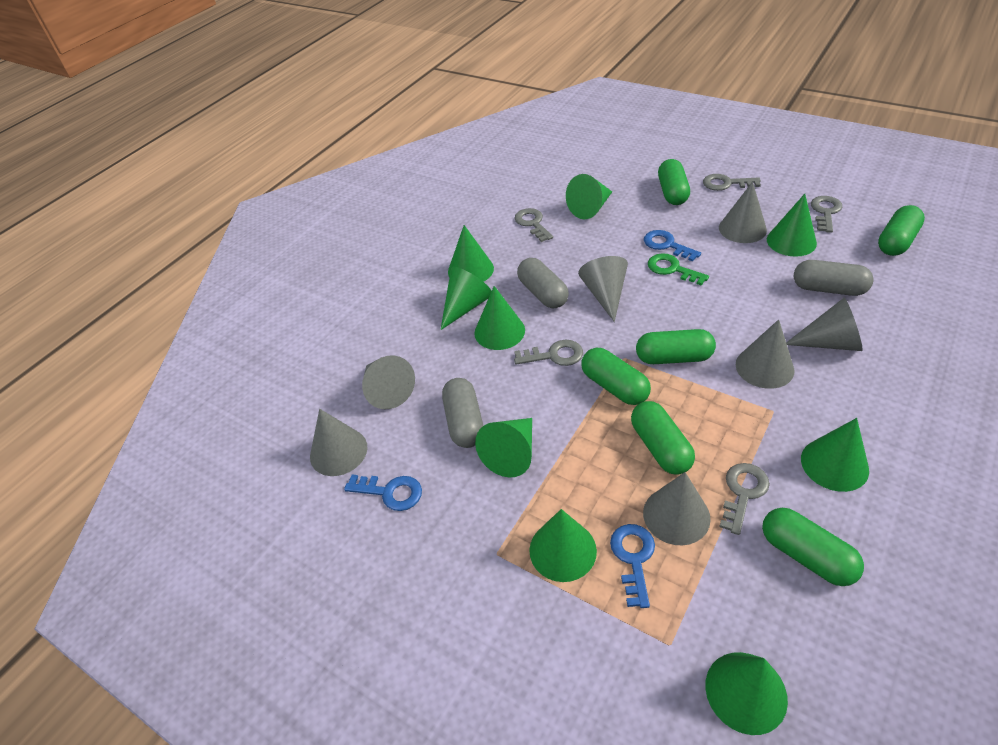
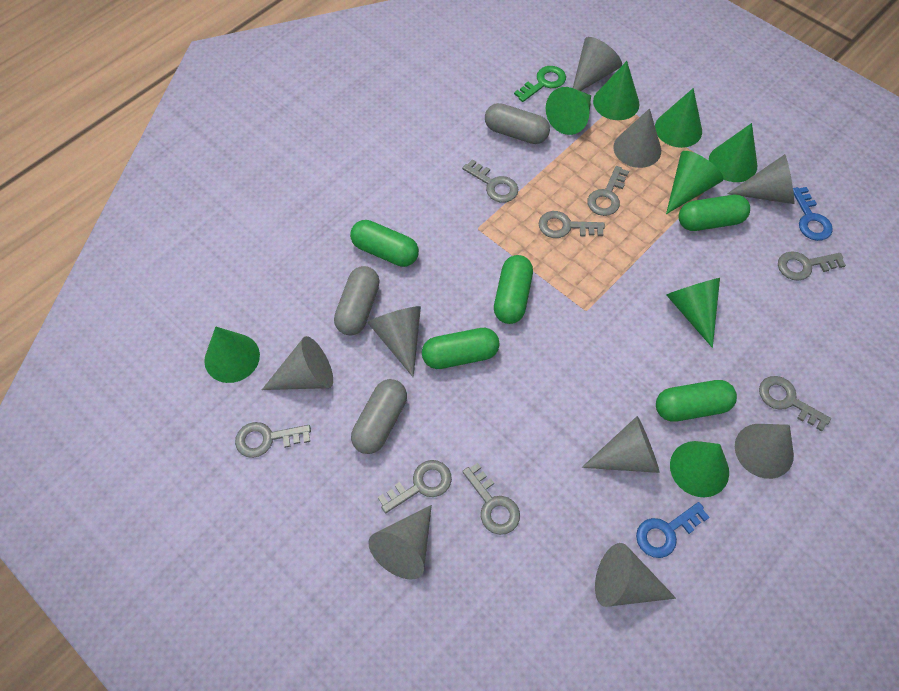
blue key: 3 -> 2
green capsule: 6 -> 5
green cone: 9 -> 8
grey cone: 7 -> 9
grey key: 5 -> 8

